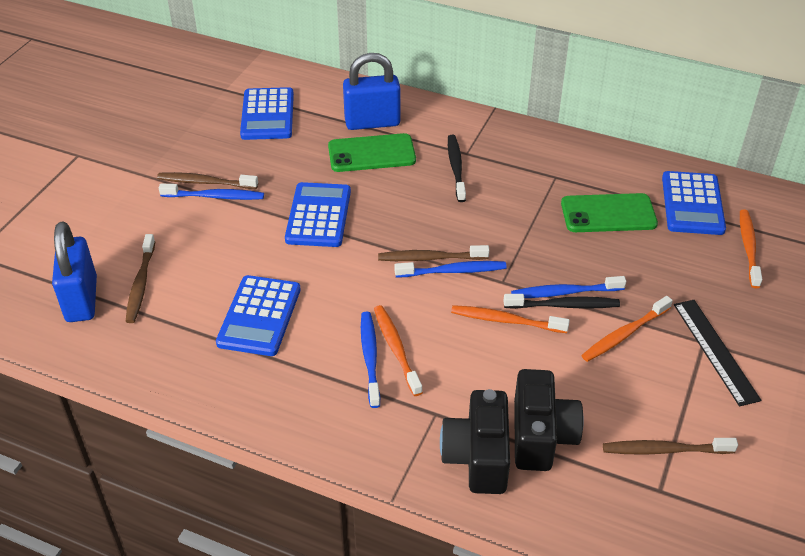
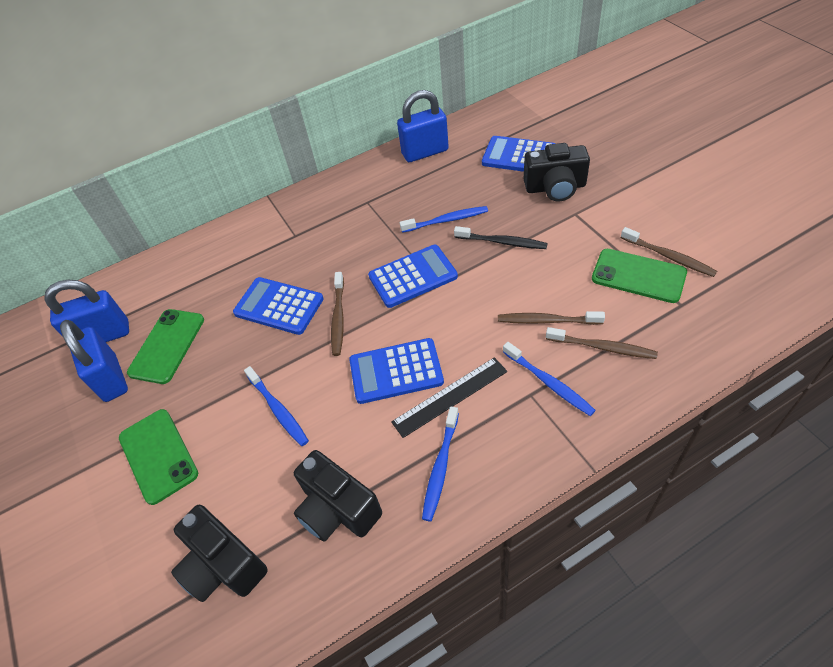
black camera: 2 -> 3
black toothbrush: 2 -> 1
blue padlock: 2 -> 3
green phone: 2 -> 3
orange toothbrush: 4 -> 0

